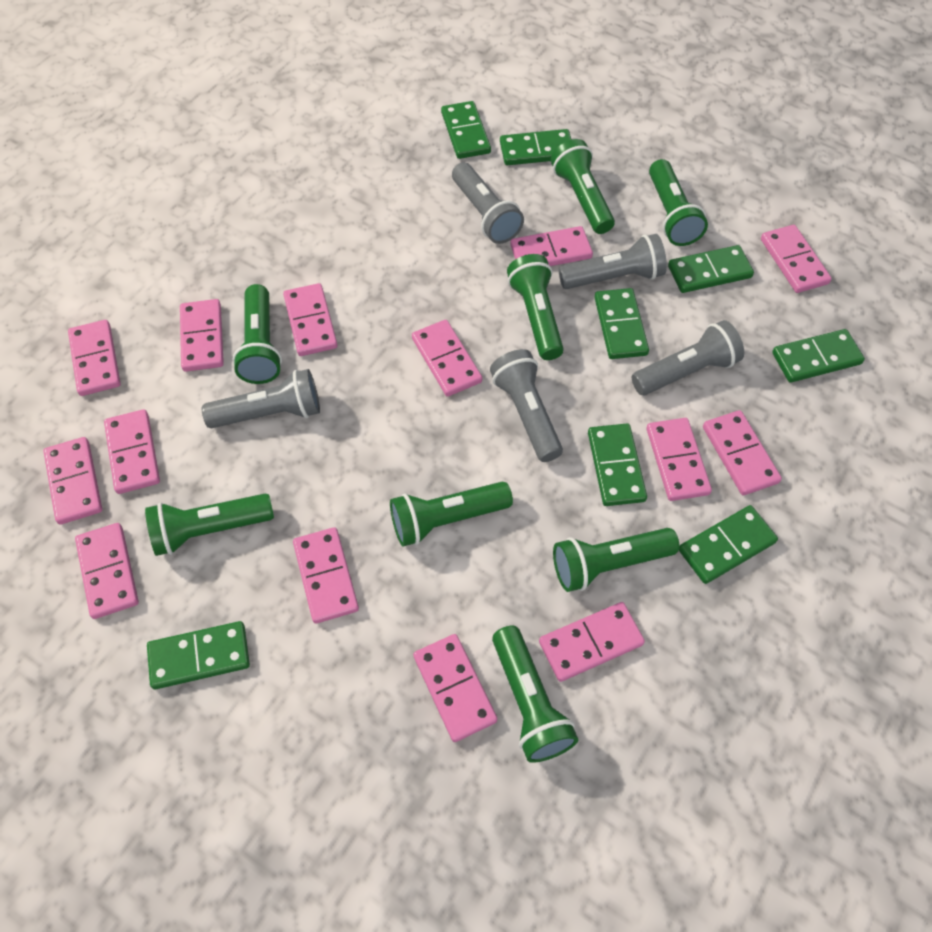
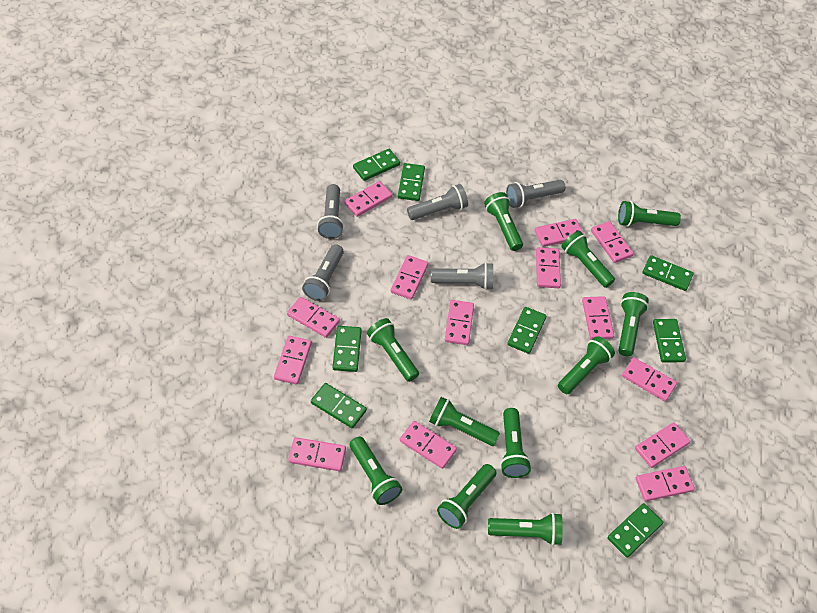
green flashlight: 8 -> 11

